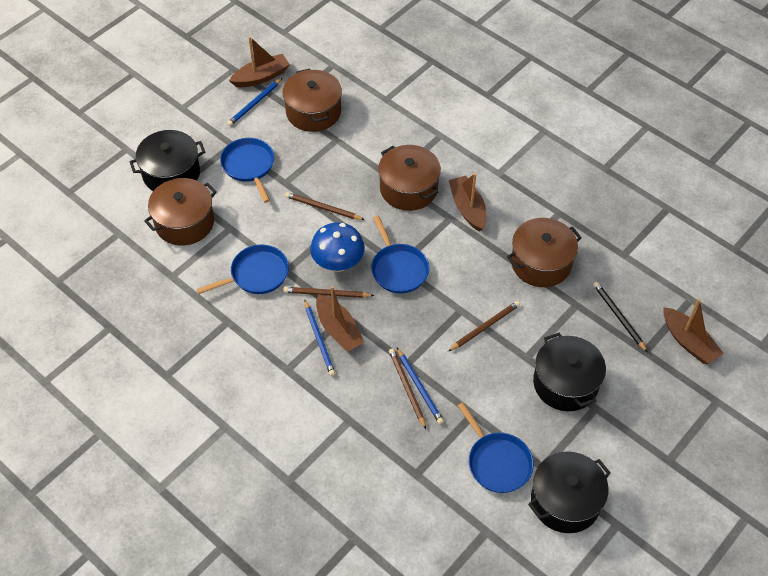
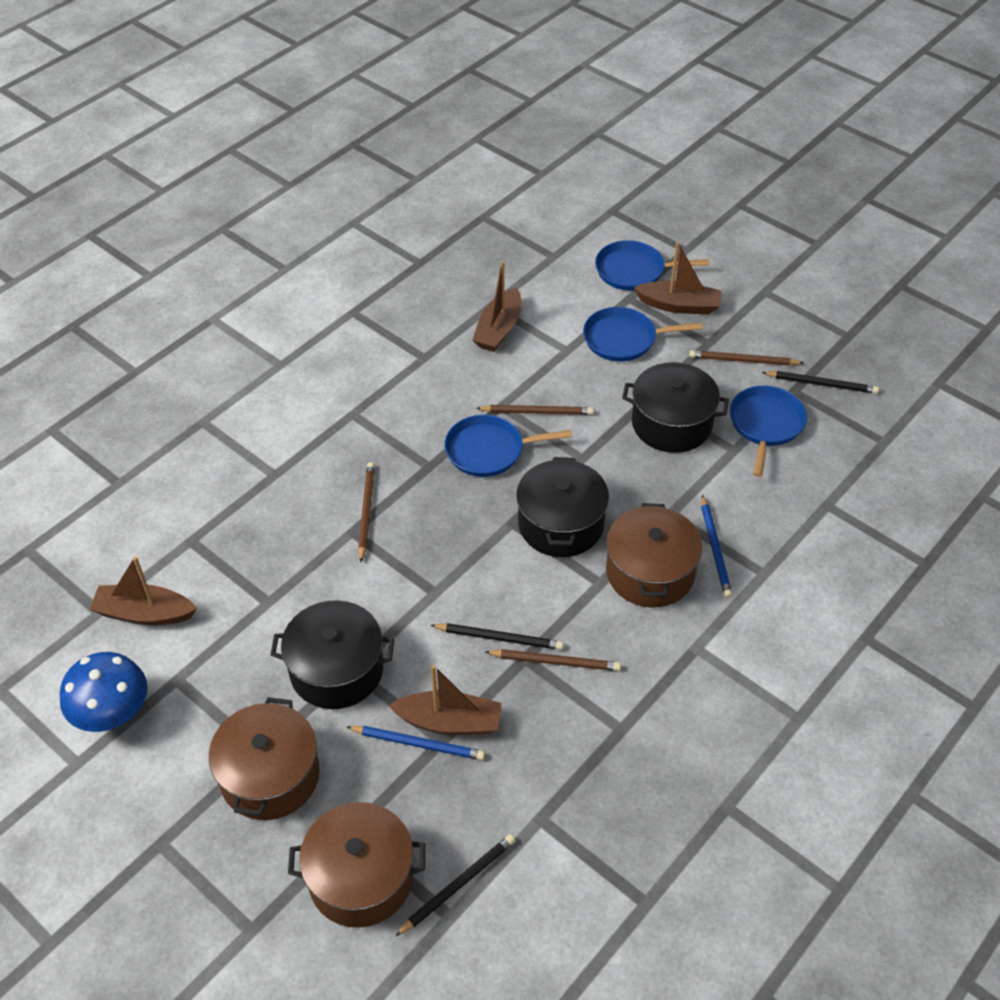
black pencil: 1 -> 3
blue pencil: 3 -> 2
brown pot: 4 -> 3

